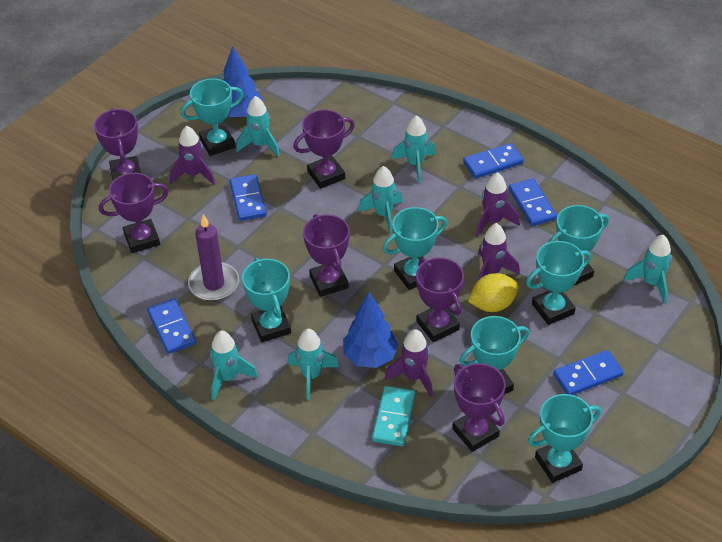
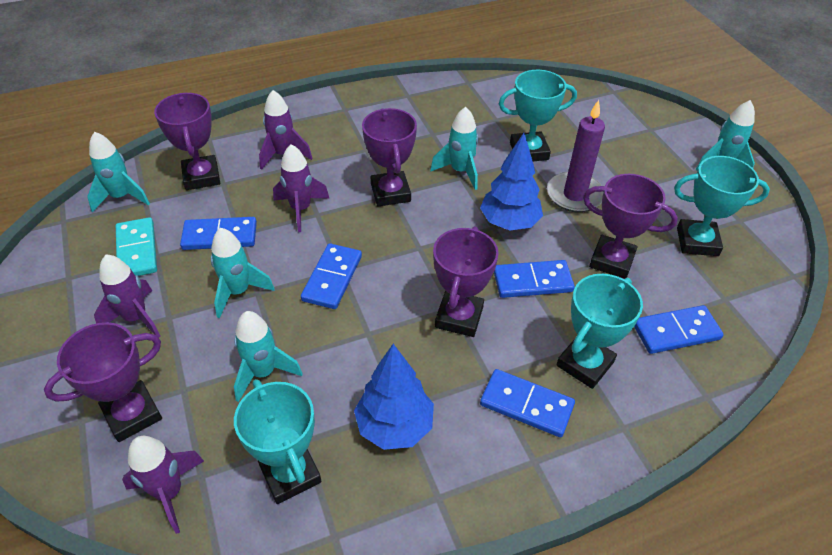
purple trophy: 6 -> 5
turquoise rocket: 6 -> 5
turquoise trophy: 7 -> 4
yellow lemon: 1 -> 0

